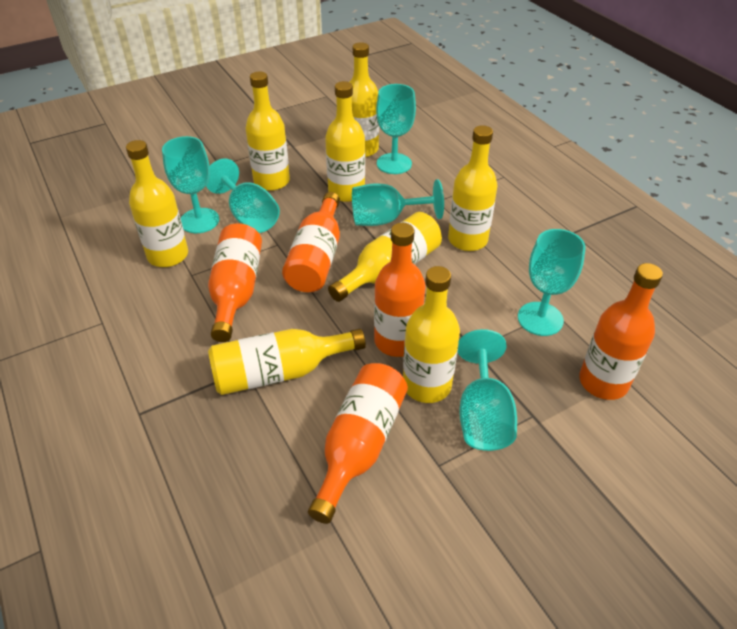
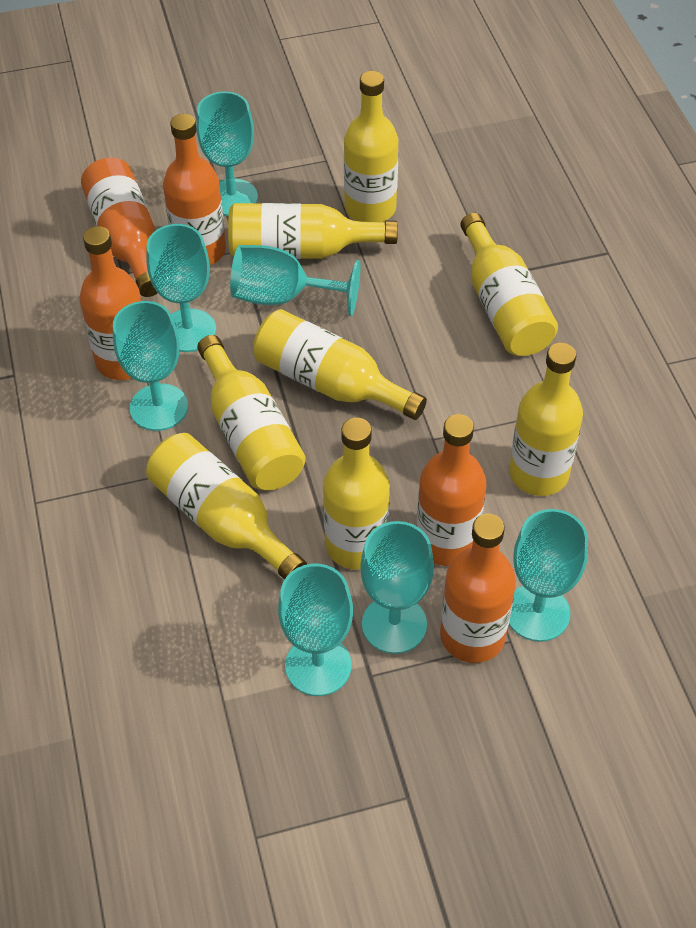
turquoise goblet: 6 -> 7

